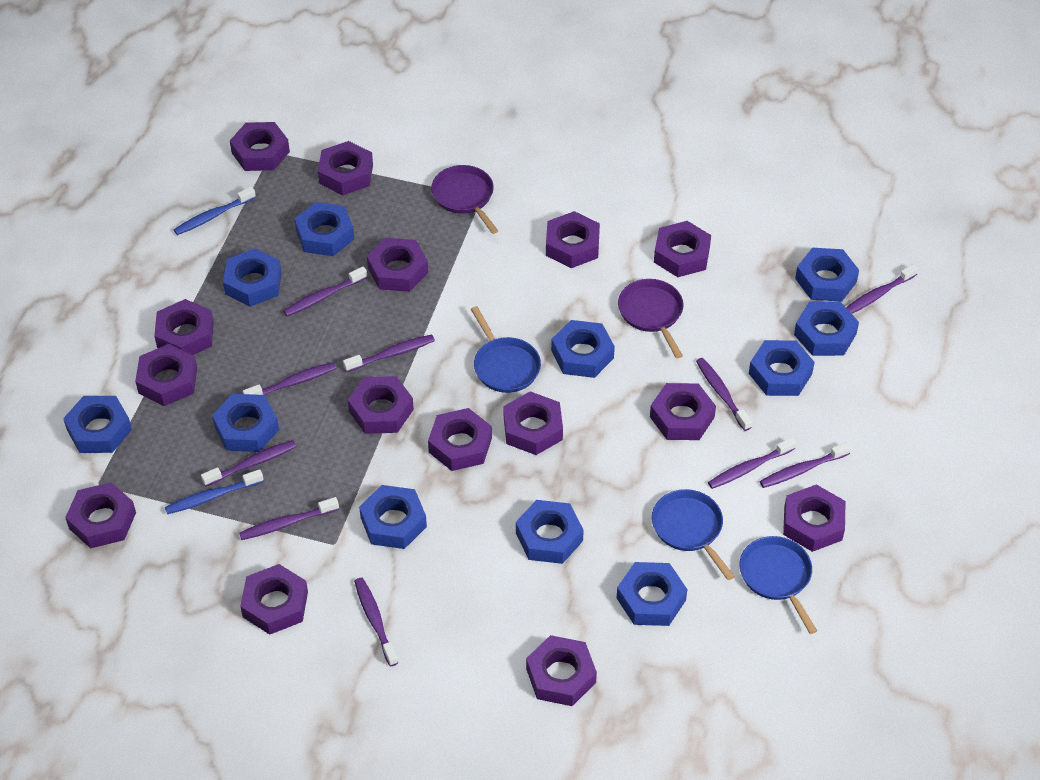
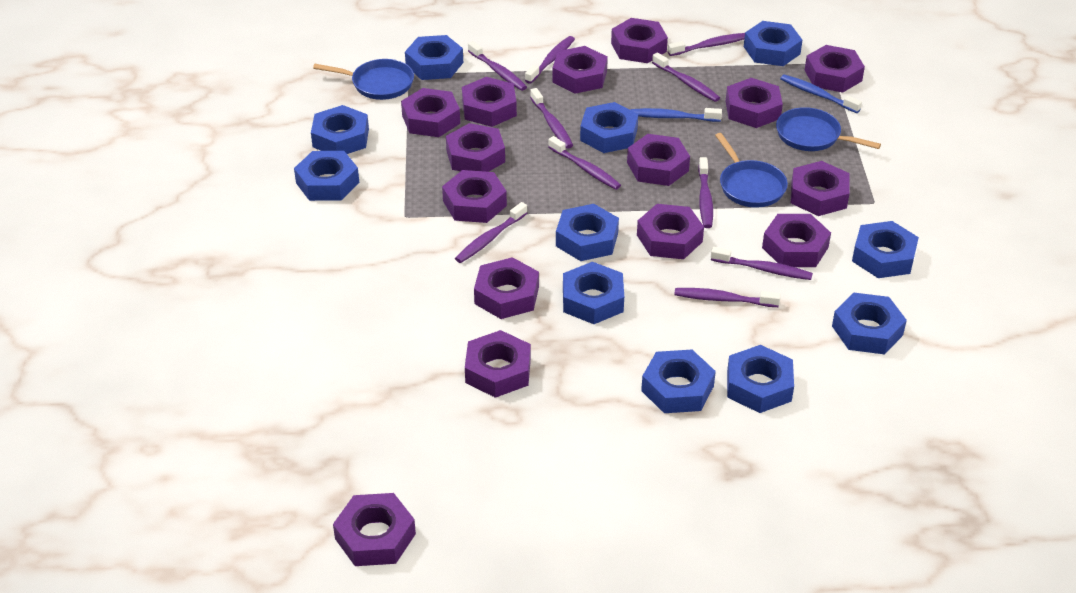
purple pan: 2 -> 0

